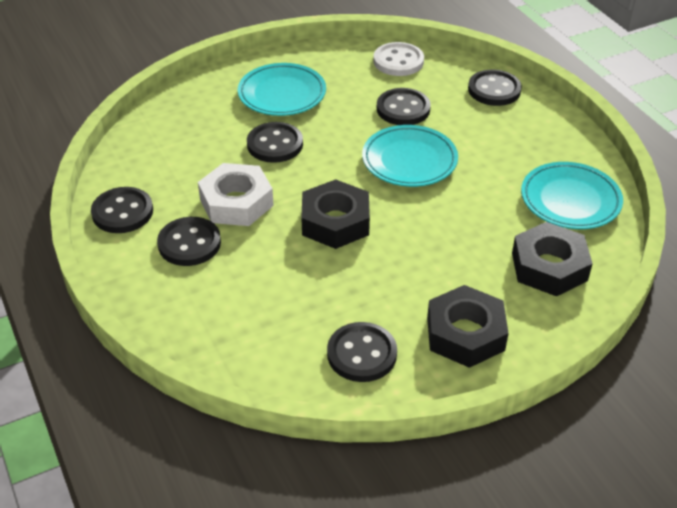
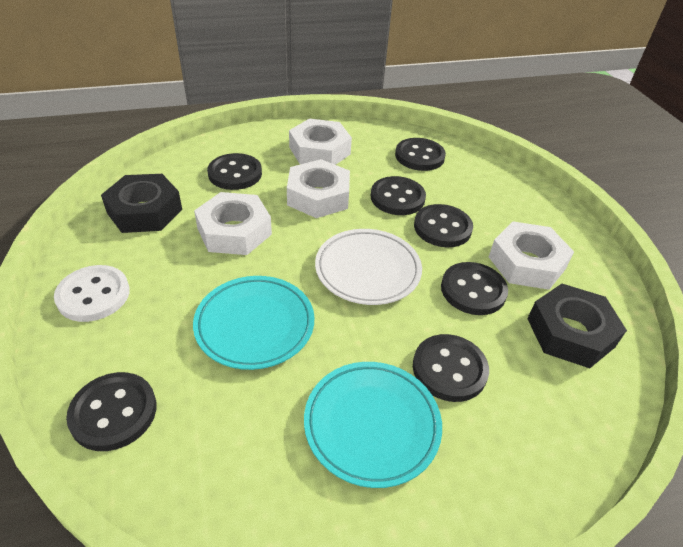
black button: 6 -> 7
black nut: 3 -> 2
turquoise plate: 3 -> 2
white nut: 1 -> 4
white plate: 0 -> 1

